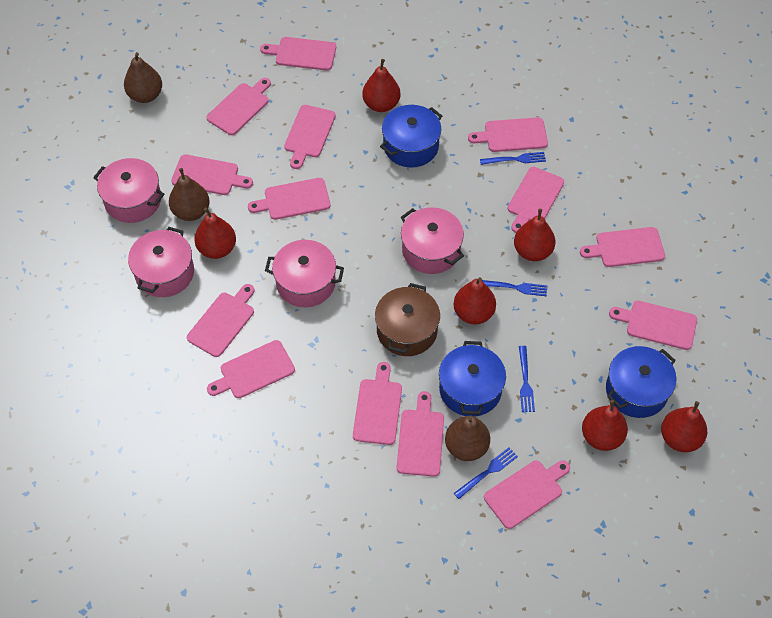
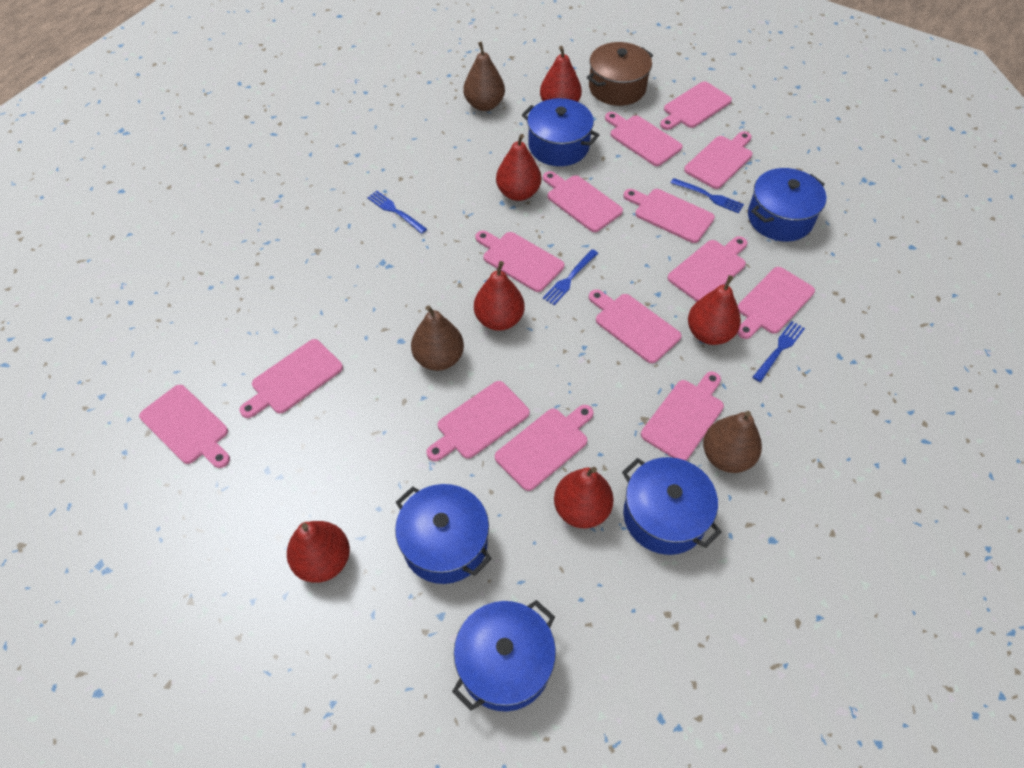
blue pot: 3 -> 5
pink pot: 4 -> 0

